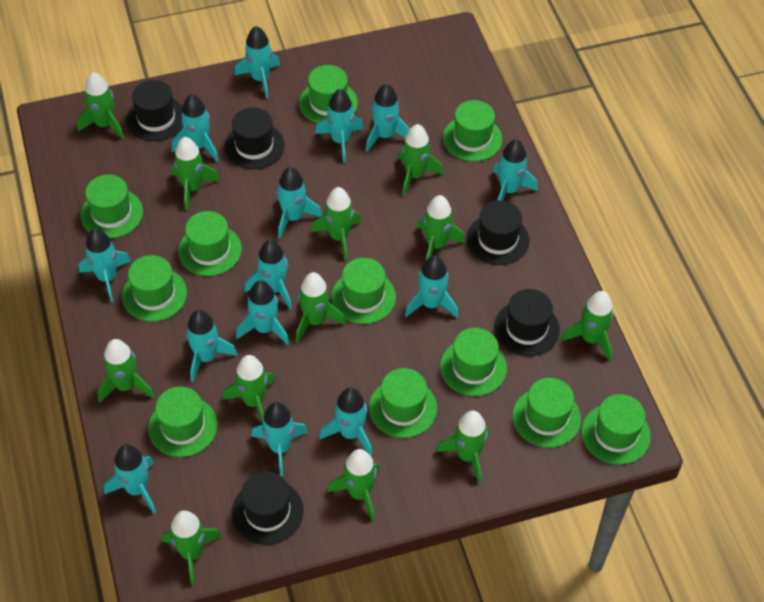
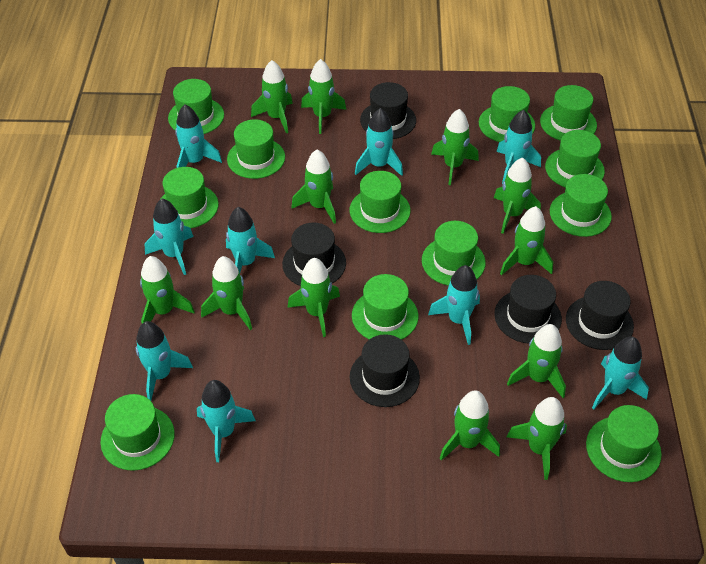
green hat: 11 -> 12
turquoise rocket: 14 -> 9

